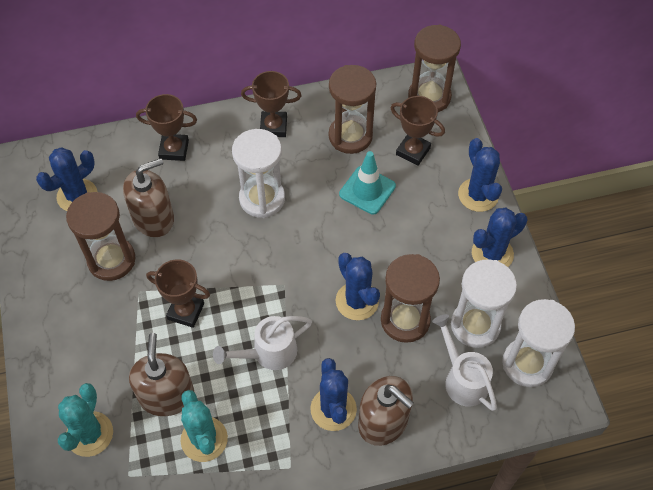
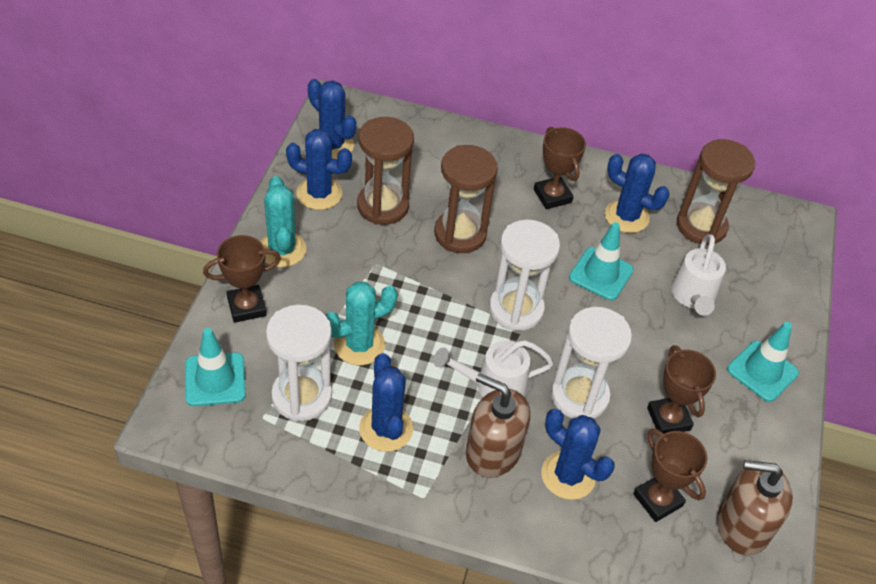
brown hourglass: 4 -> 3
brown soap dispenser: 3 -> 2
turquoise traffic cone: 1 -> 3

